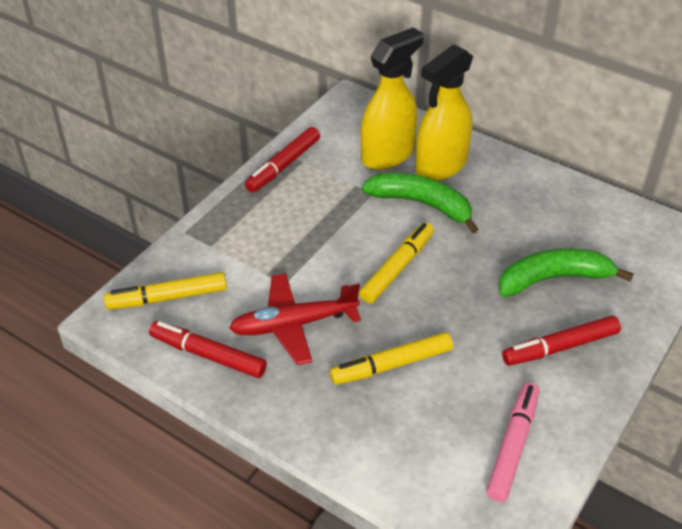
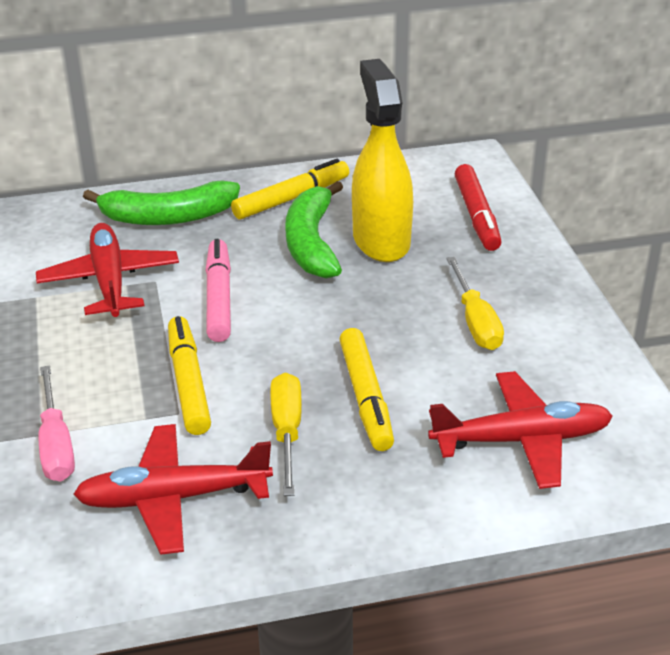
pink screwdriver: 0 -> 1
red marker: 3 -> 1
red plane: 1 -> 3
yellow screwdriver: 0 -> 2
yellow spray bottle: 2 -> 1

